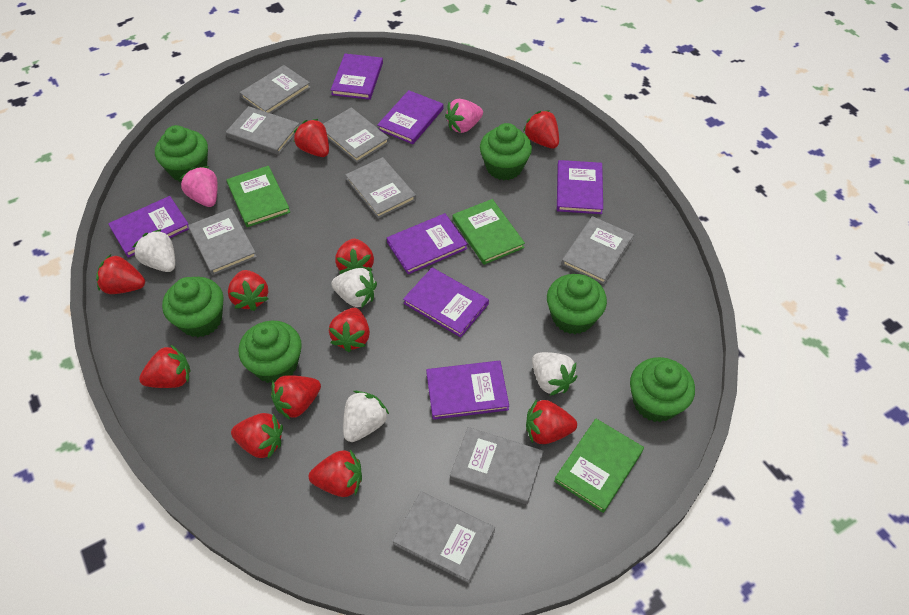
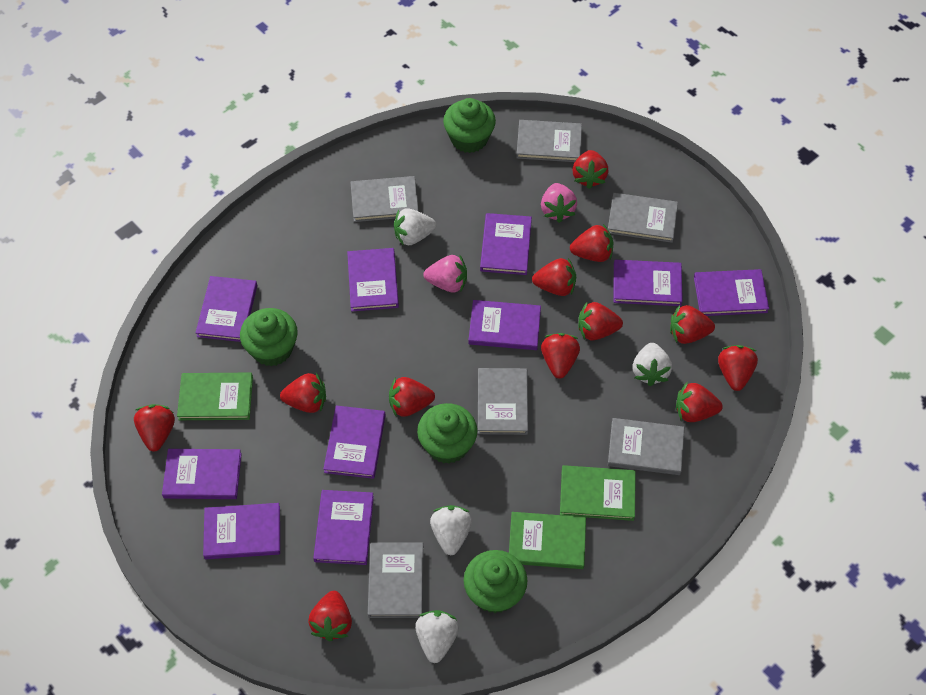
green cupcake: 6 -> 4
grey book: 8 -> 6
purple book: 7 -> 10
red strawberry: 11 -> 12

